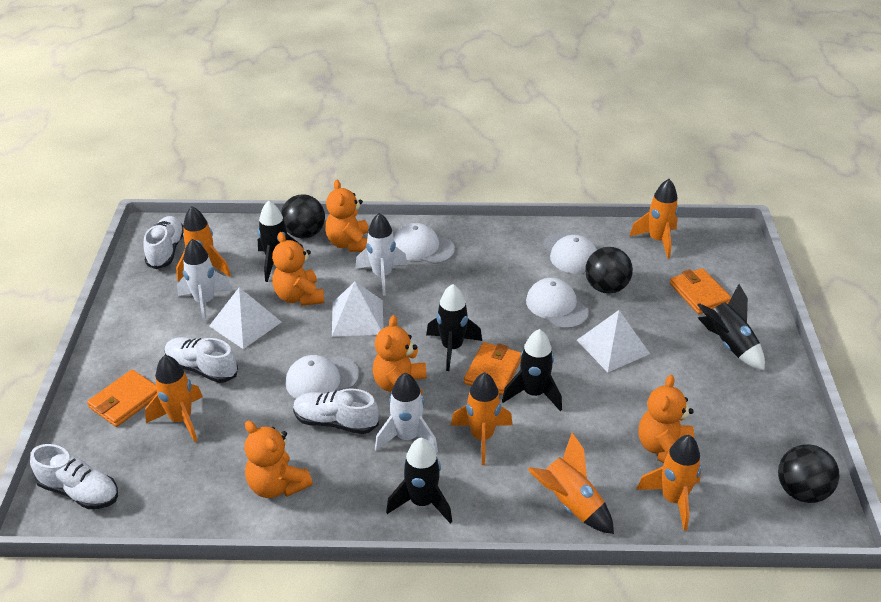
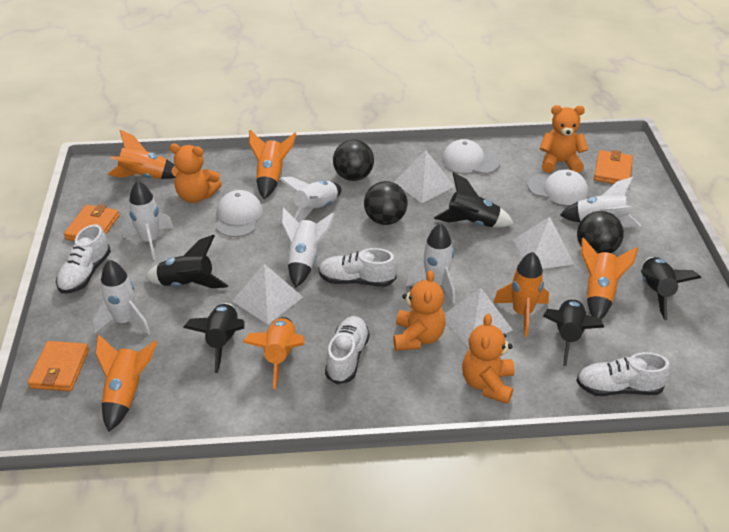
orange teddy bear: 5 -> 4
white cap: 4 -> 3
white pyramid: 3 -> 4
white rocket: 3 -> 6

